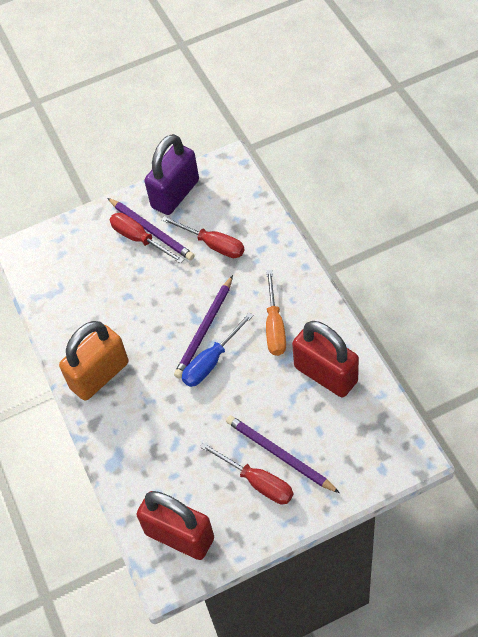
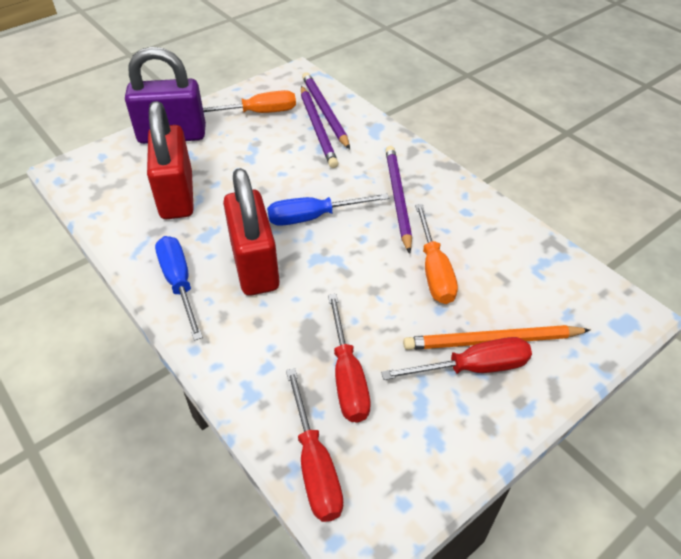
blue screwdriver: 1 -> 2
orange padlock: 1 -> 0
orange pencil: 0 -> 1
orange screwdriver: 1 -> 2

